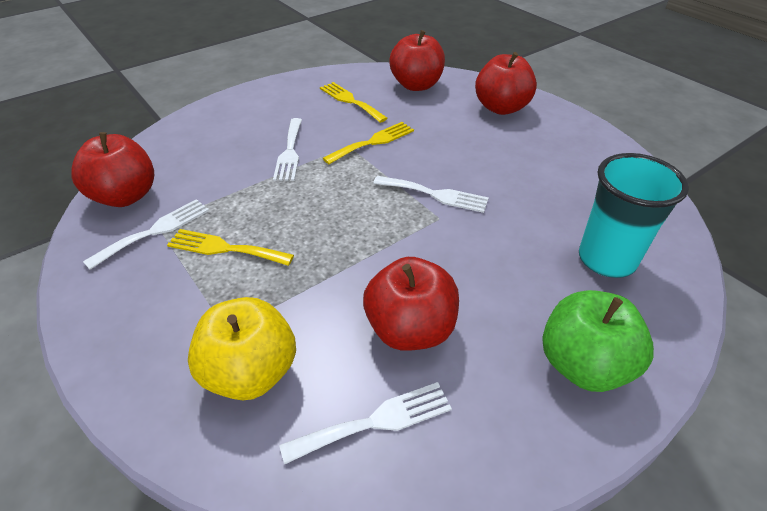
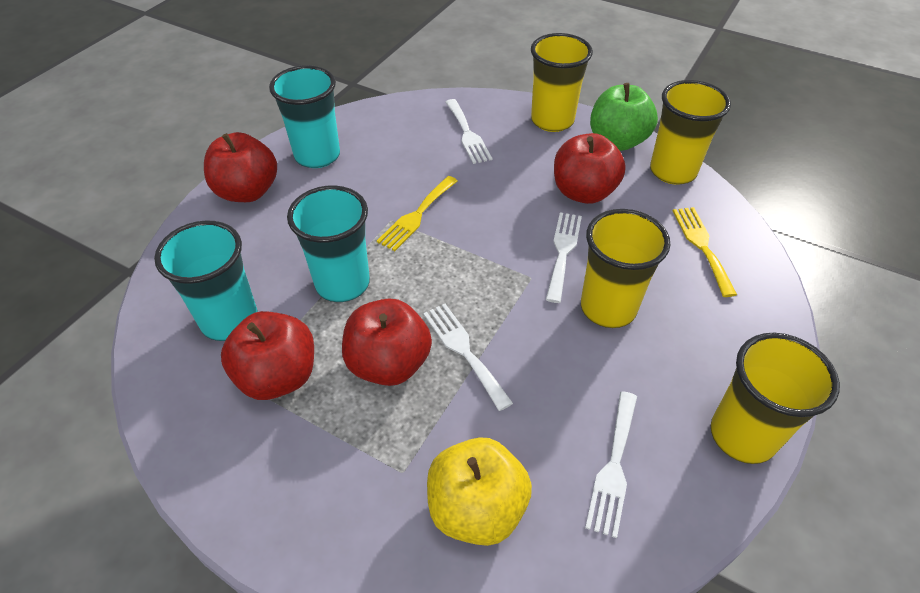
turquoise cup: 1 -> 3
yellow cup: 0 -> 4
yellow fork: 3 -> 2

